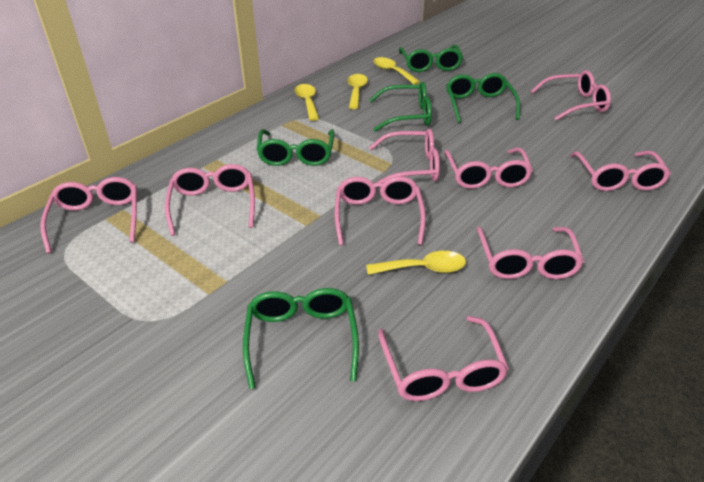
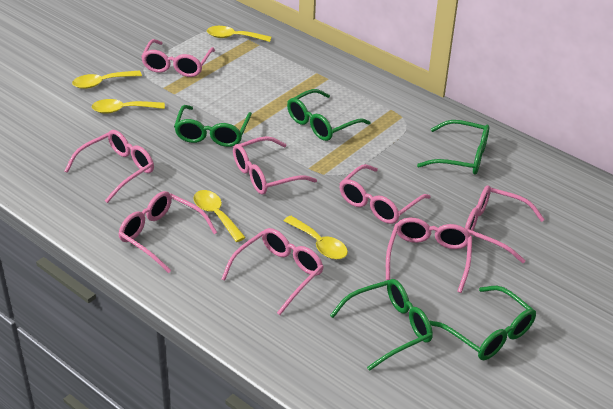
pink glasses: 9 -> 8
yellow spoon: 4 -> 5

